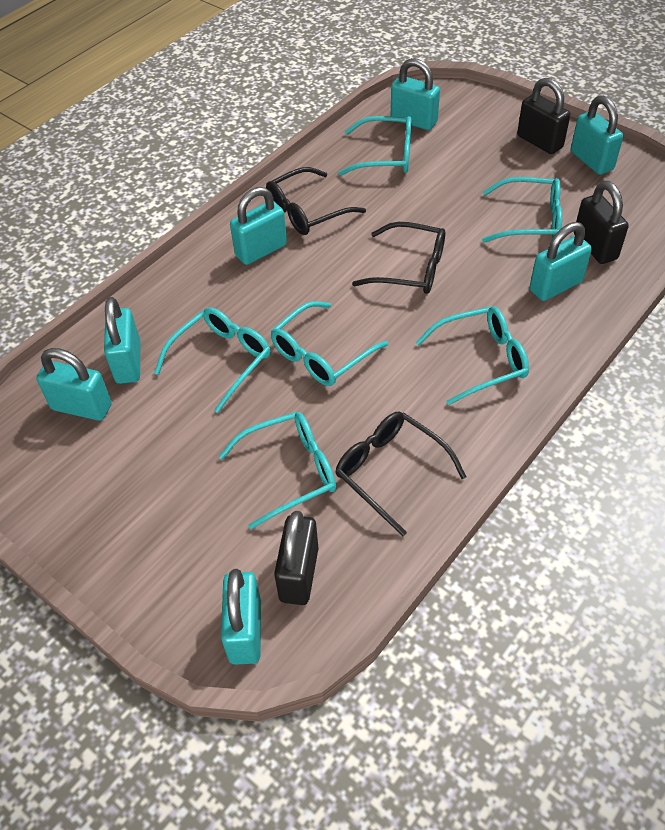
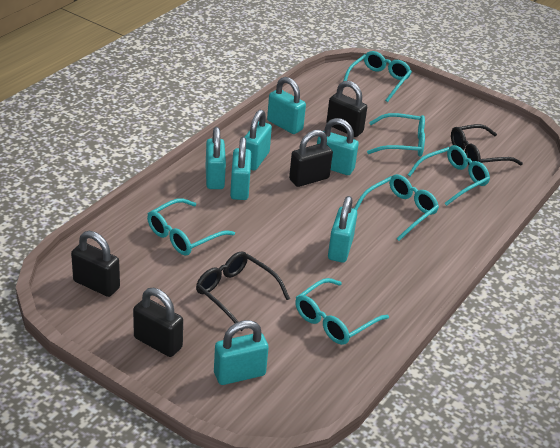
black glasses: 3 -> 2
black padlock: 3 -> 4

